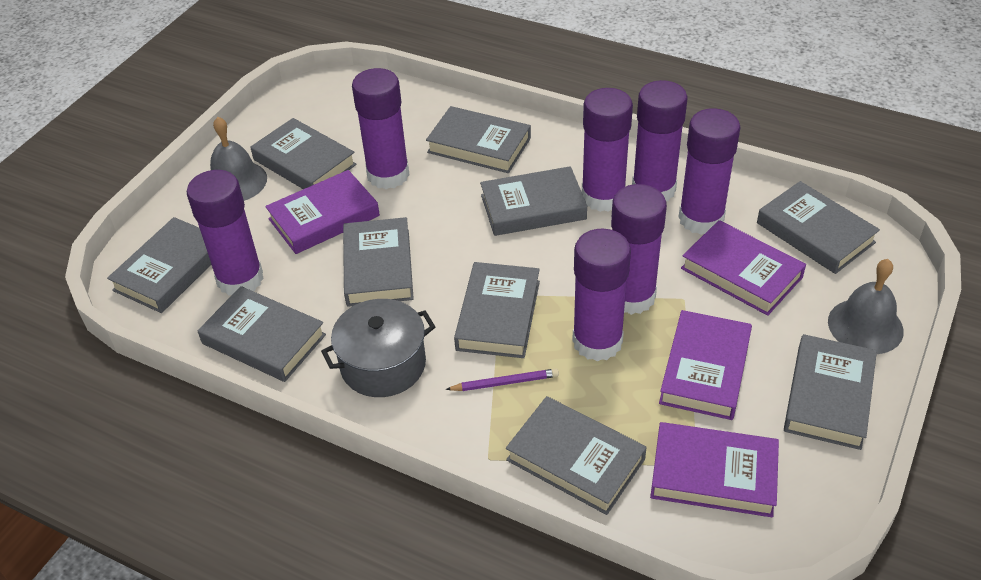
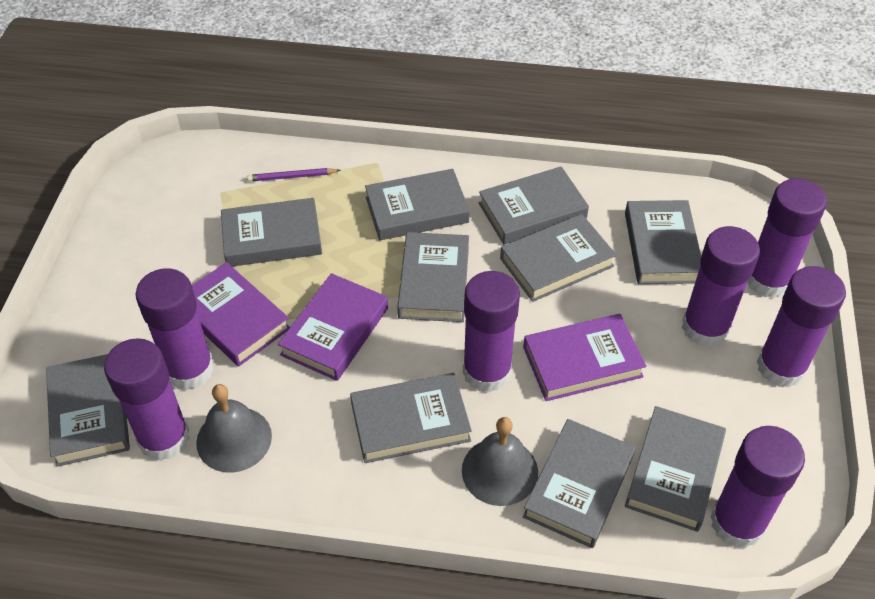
grey pot: 1 -> 0
purple book: 4 -> 3

